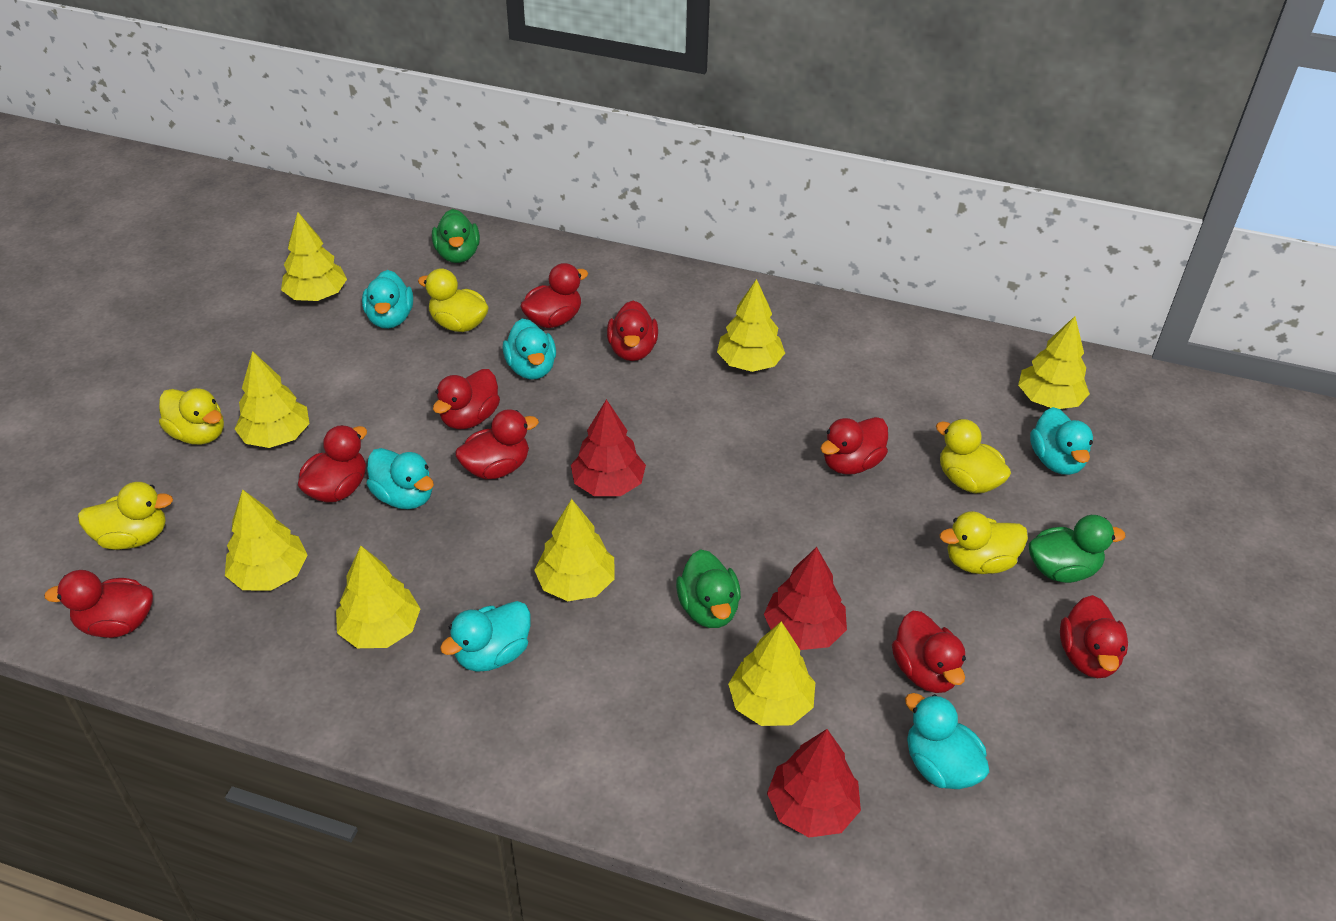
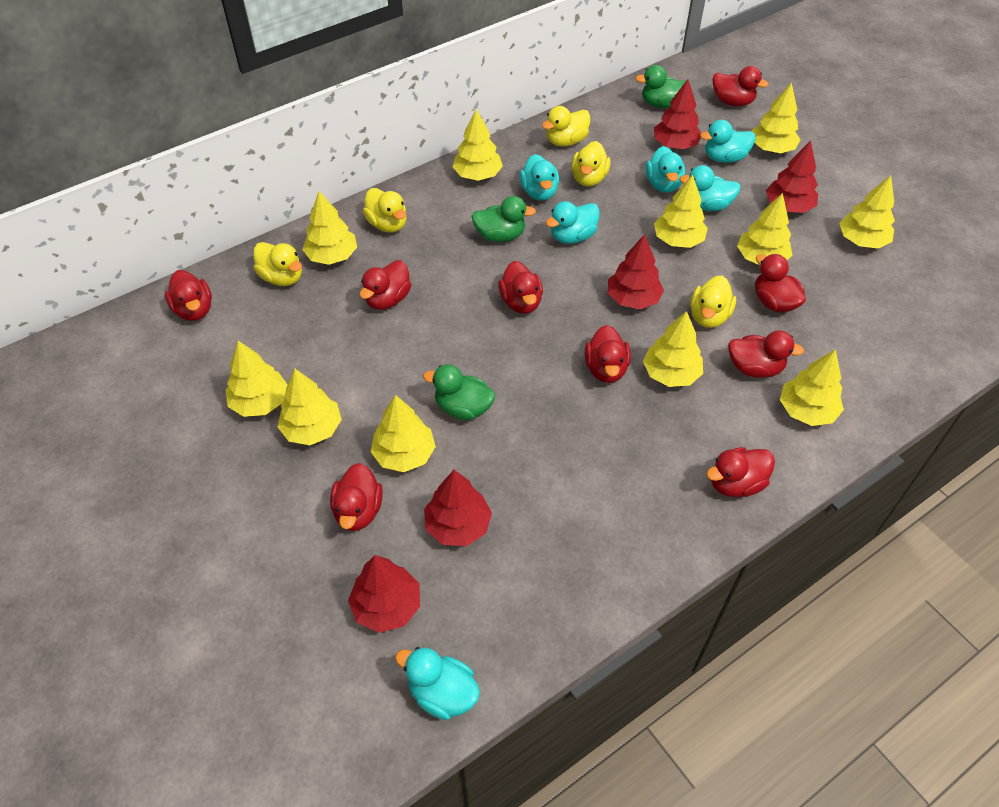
red tree: 3 -> 5
yellow tree: 8 -> 11

